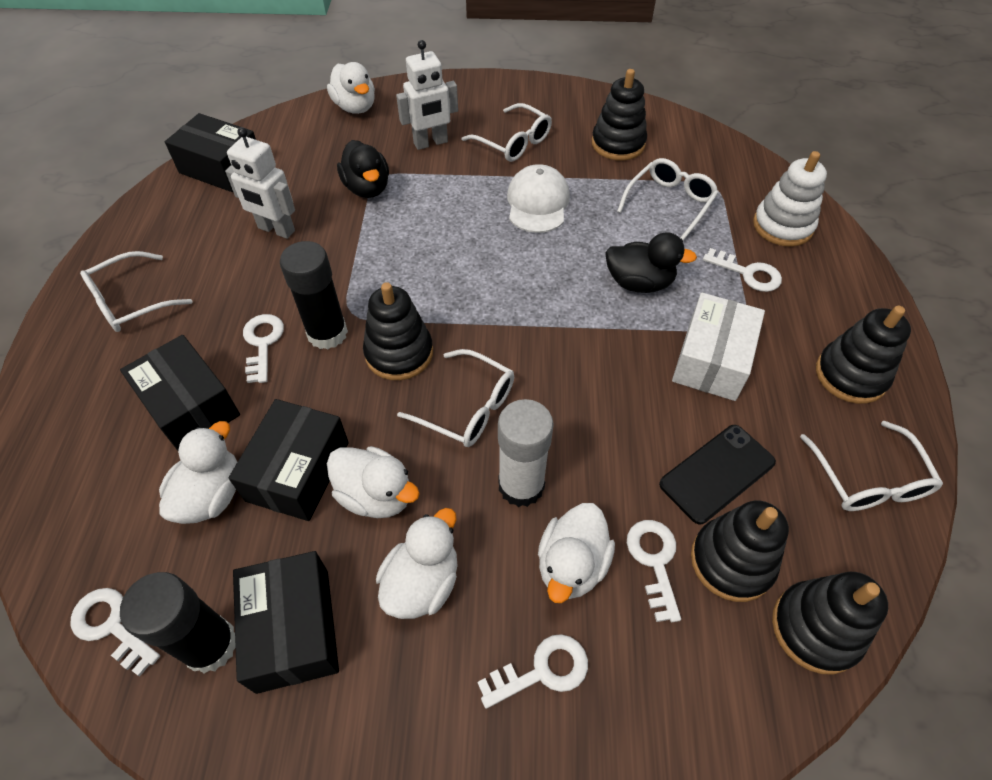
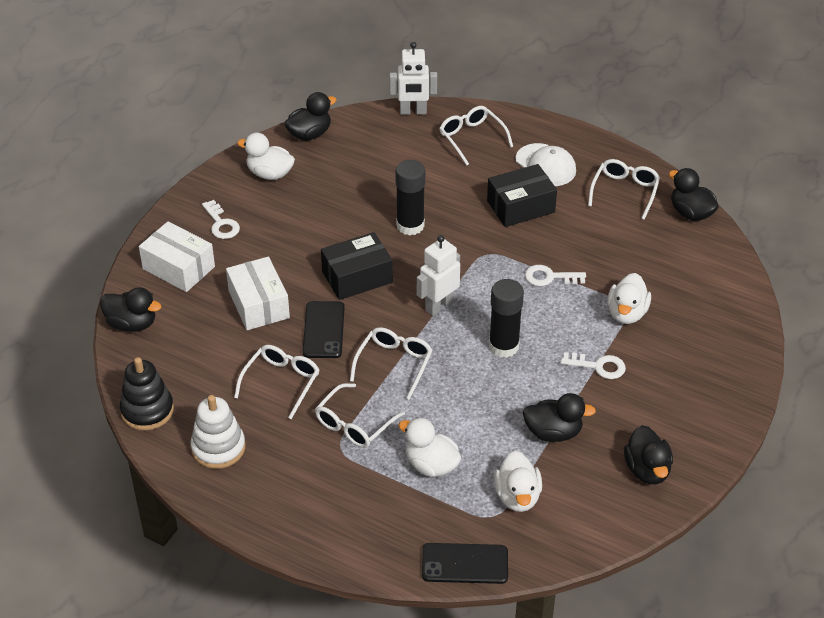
black box: 4 -> 2
black duck: 2 -> 5
black phone: 1 -> 2
black stacking toy: 5 -> 1
white box: 1 -> 2
white duck: 5 -> 4
white glue stick: 1 -> 0
white key: 5 -> 3

